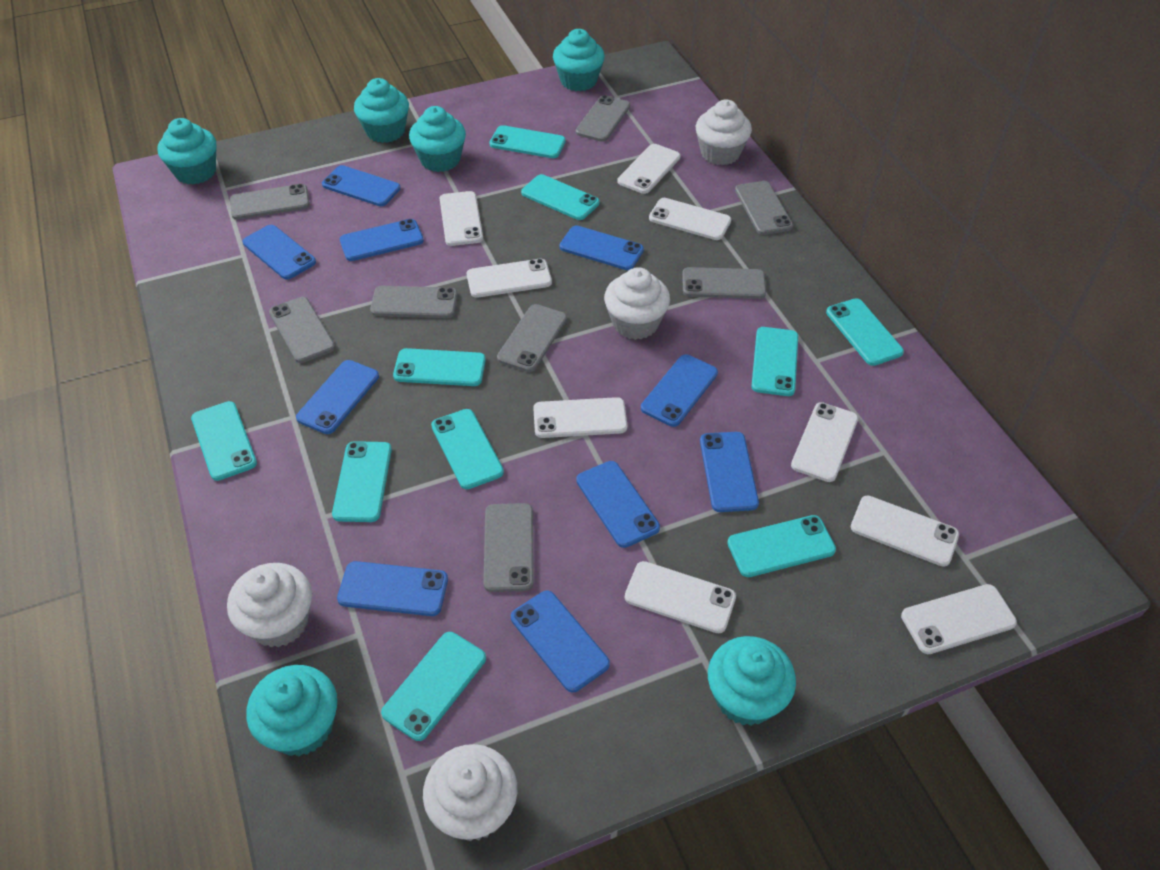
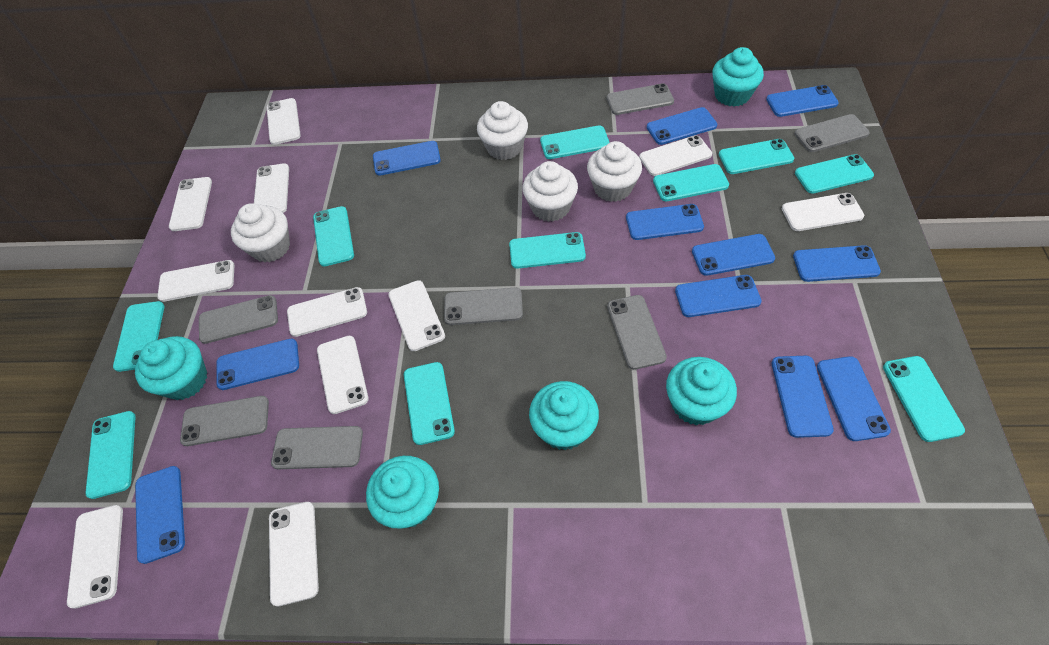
blue phone: 10 -> 11
grey phone: 8 -> 7
turquoise cupcake: 6 -> 5
white phone: 9 -> 11

